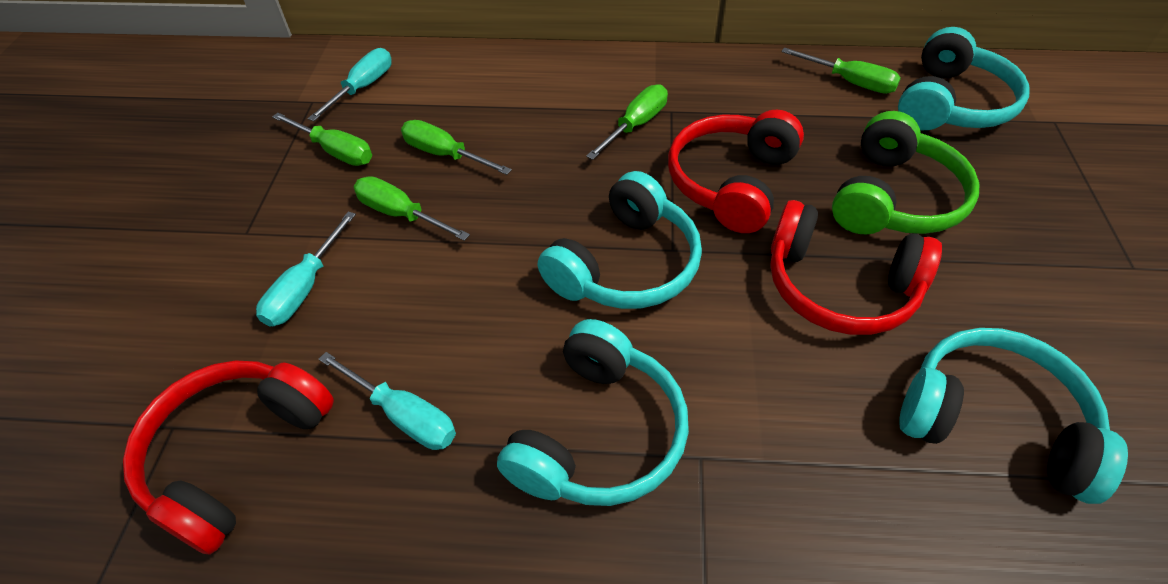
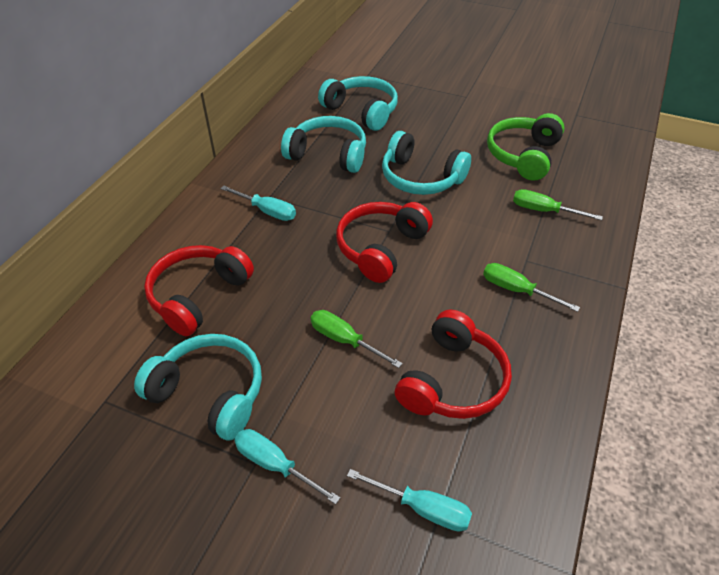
green screwdriver: 5 -> 3

